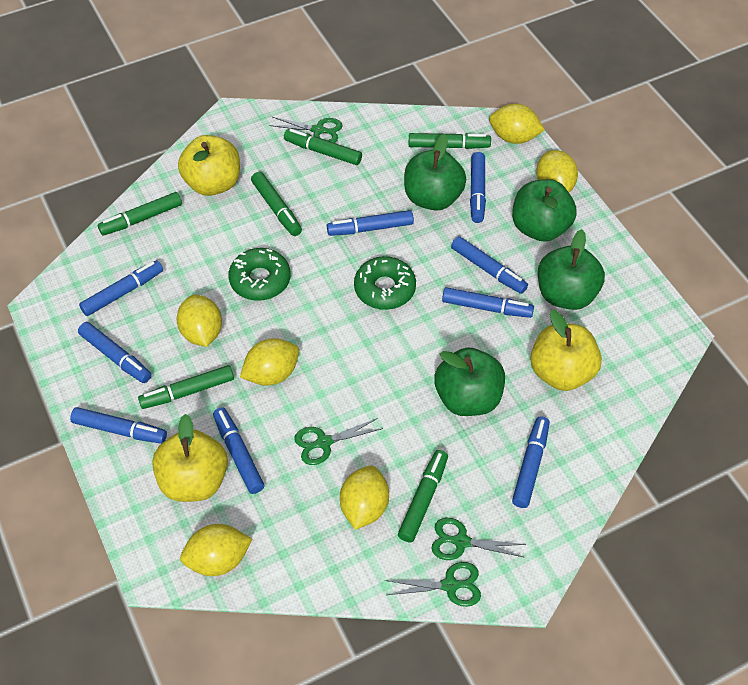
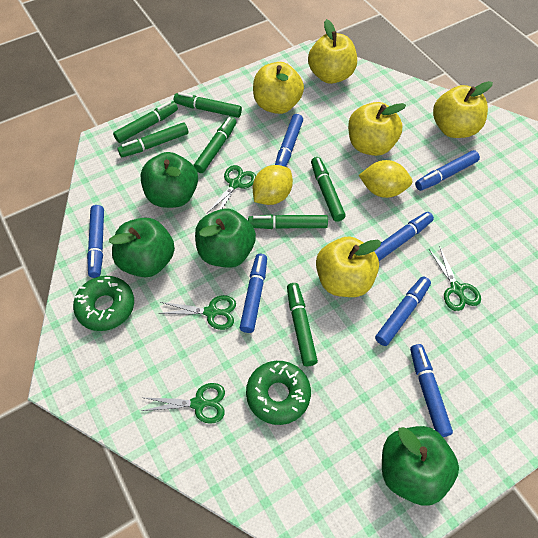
blue marker: 9 -> 7
green marker: 6 -> 7
yellow apple: 3 -> 5
yellow lemon: 6 -> 2

